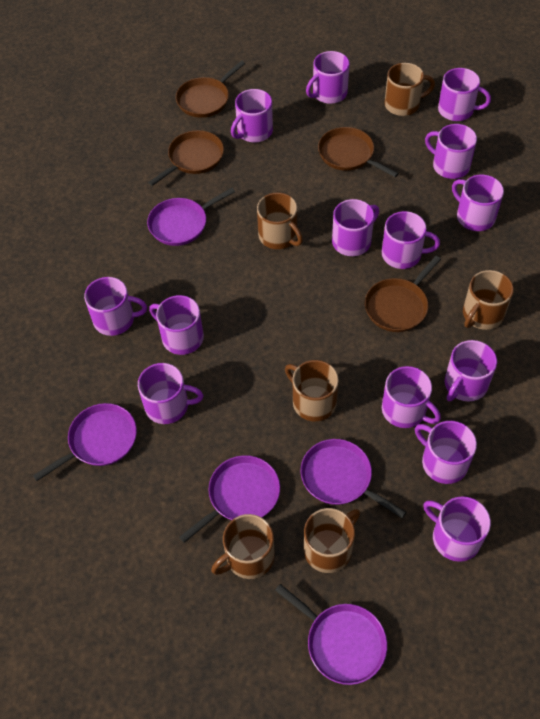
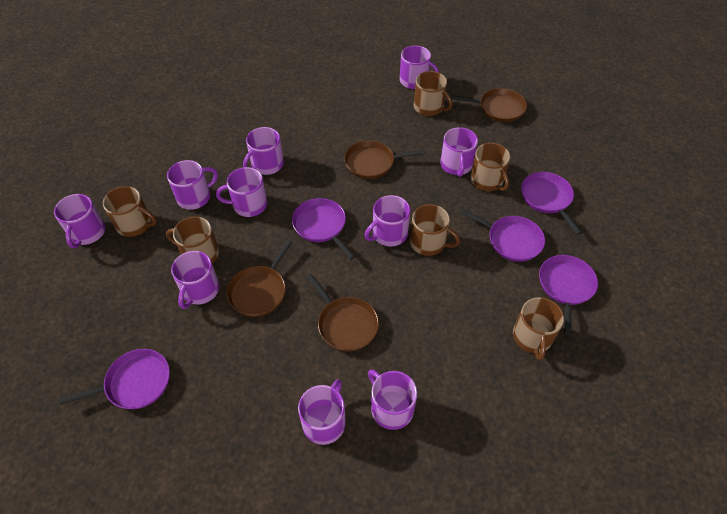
purple mug: 14 -> 10

